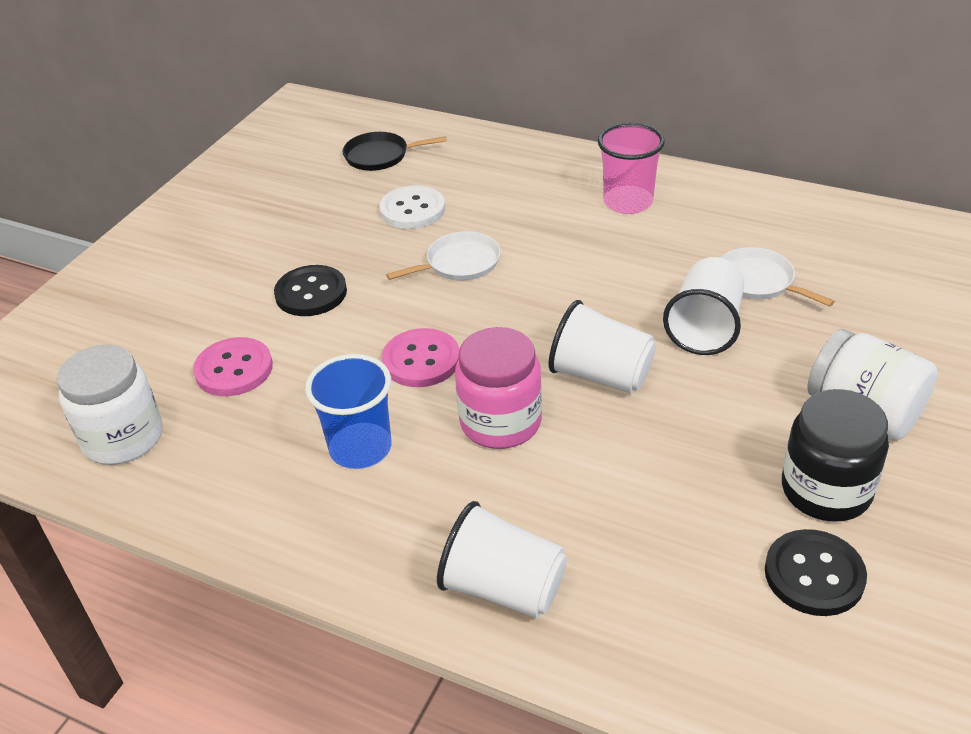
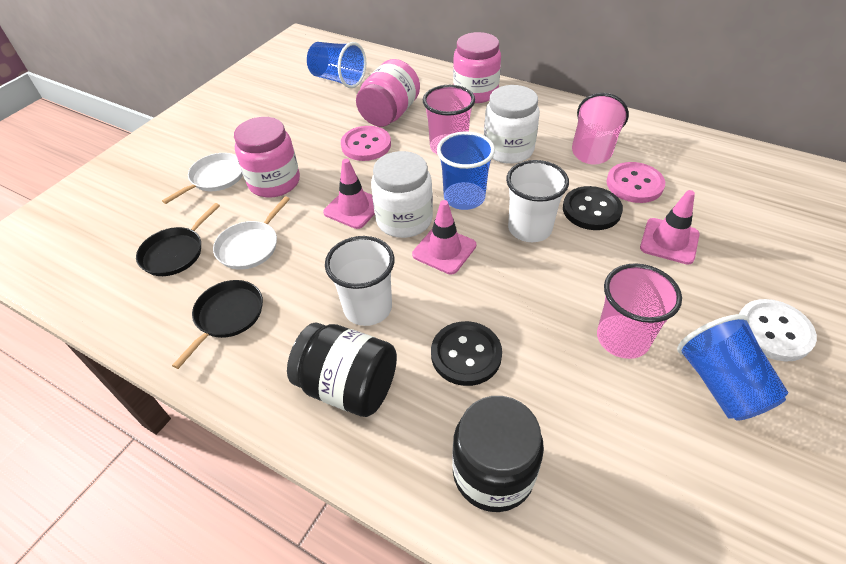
black jar: 1 -> 2
black pan: 1 -> 2
blue cup: 1 -> 3
pink cup: 1 -> 3
pink jar: 1 -> 3
pink traffic cone: 0 -> 3
white cup: 3 -> 2

